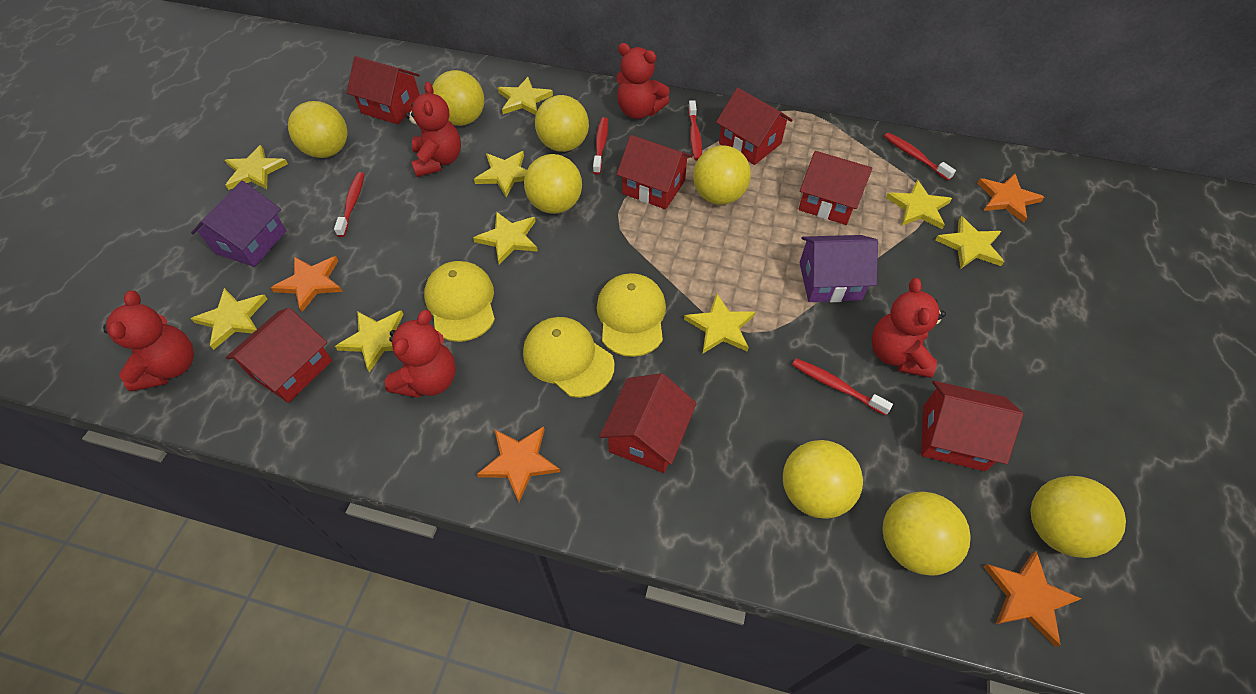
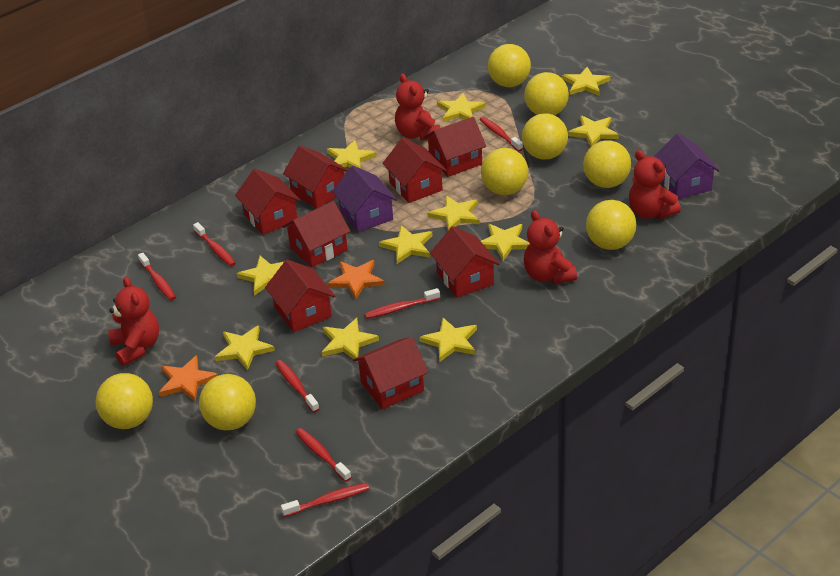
orange star: 4 -> 2
red house: 7 -> 8
red teddy bear: 5 -> 4
red toothbrush: 5 -> 7
yellow cap: 3 -> 0
yellow star: 9 -> 11

